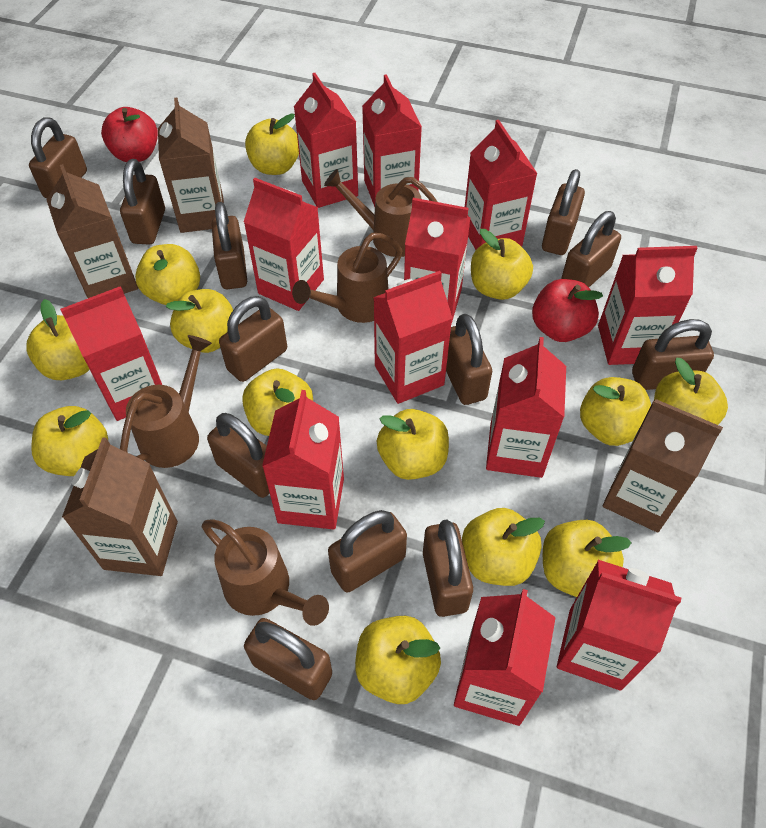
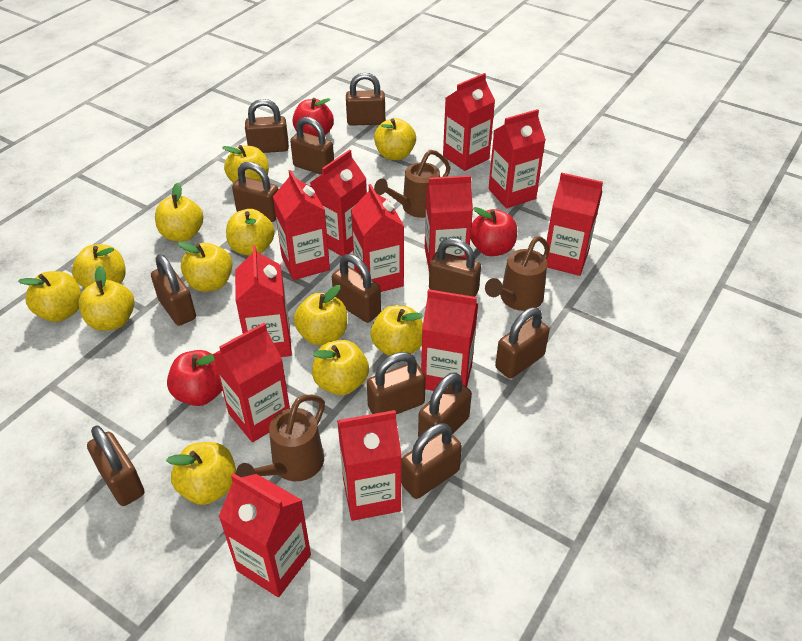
brown carton: 4 -> 0
brown watering can: 4 -> 3
red apple: 2 -> 3
yellow apple: 13 -> 12

